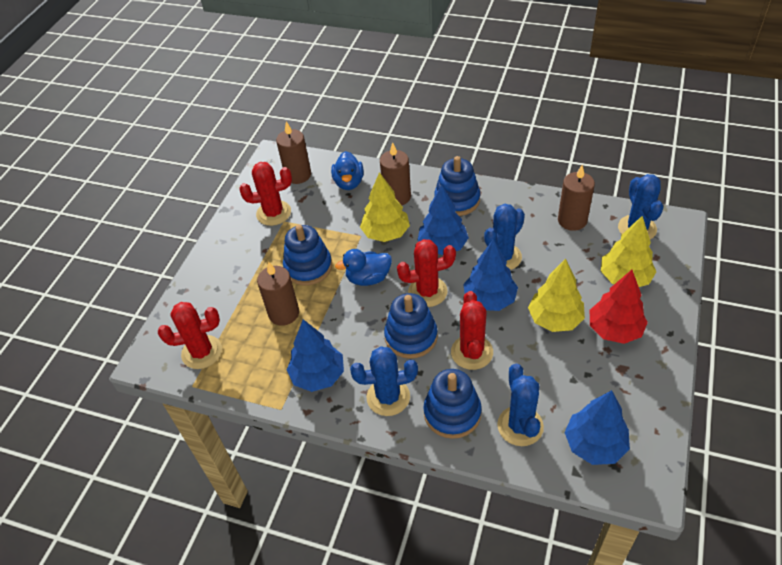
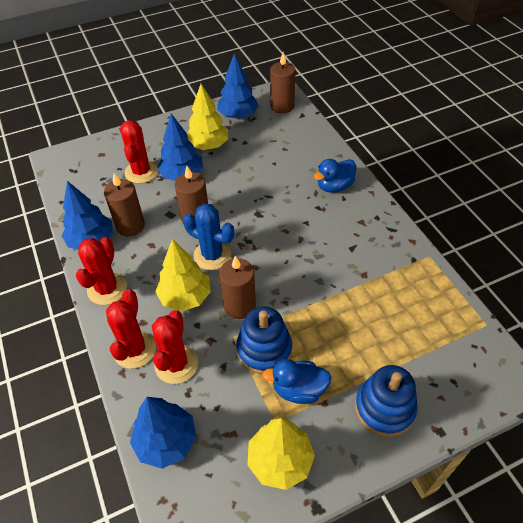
blue cactus: 4 -> 1
blue stacking toy: 4 -> 2
red tree: 1 -> 0

